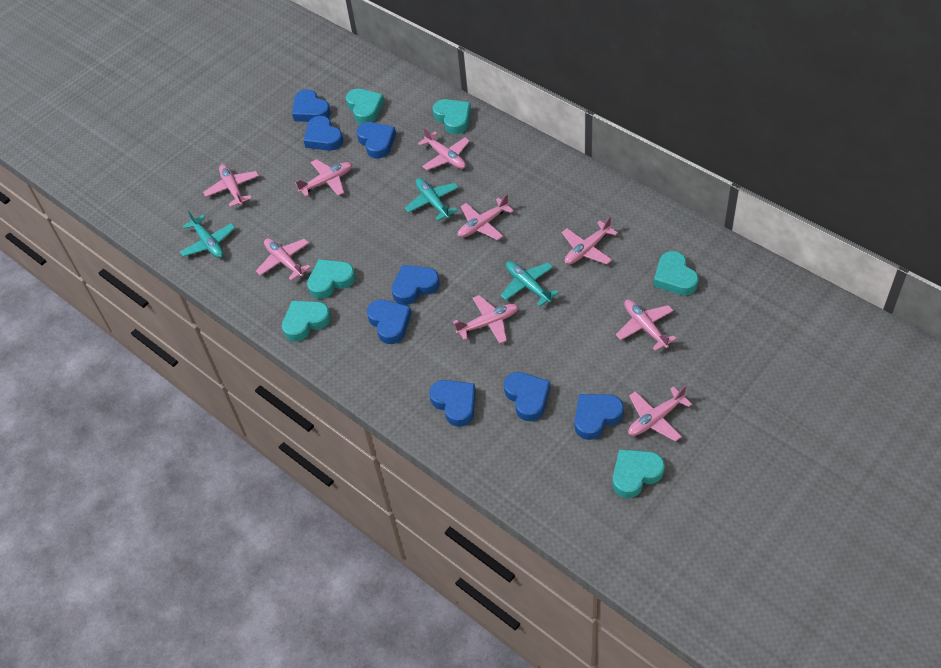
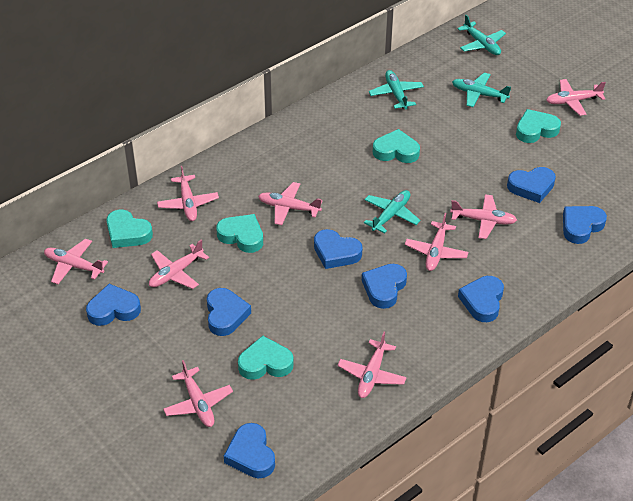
turquoise heart: 6 -> 5
turquoise plane: 3 -> 4

